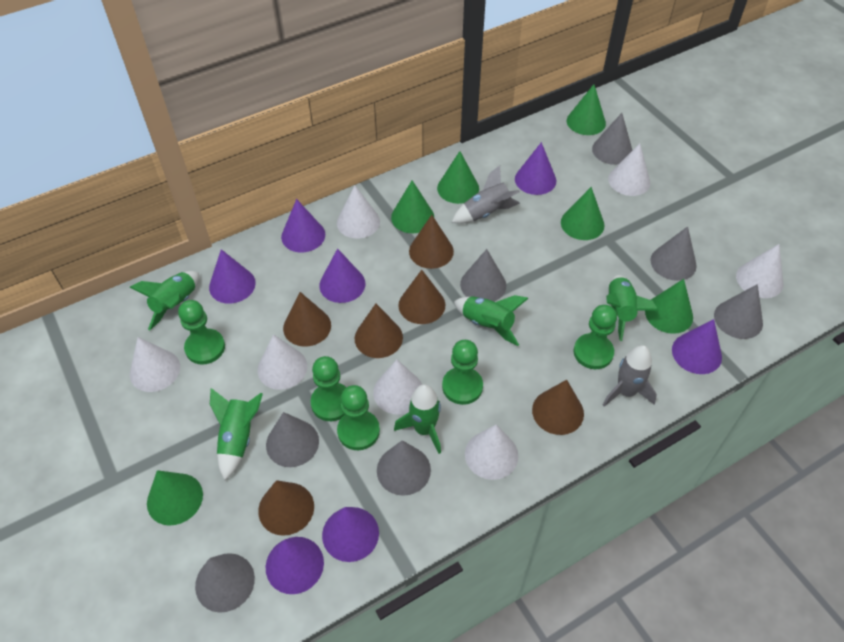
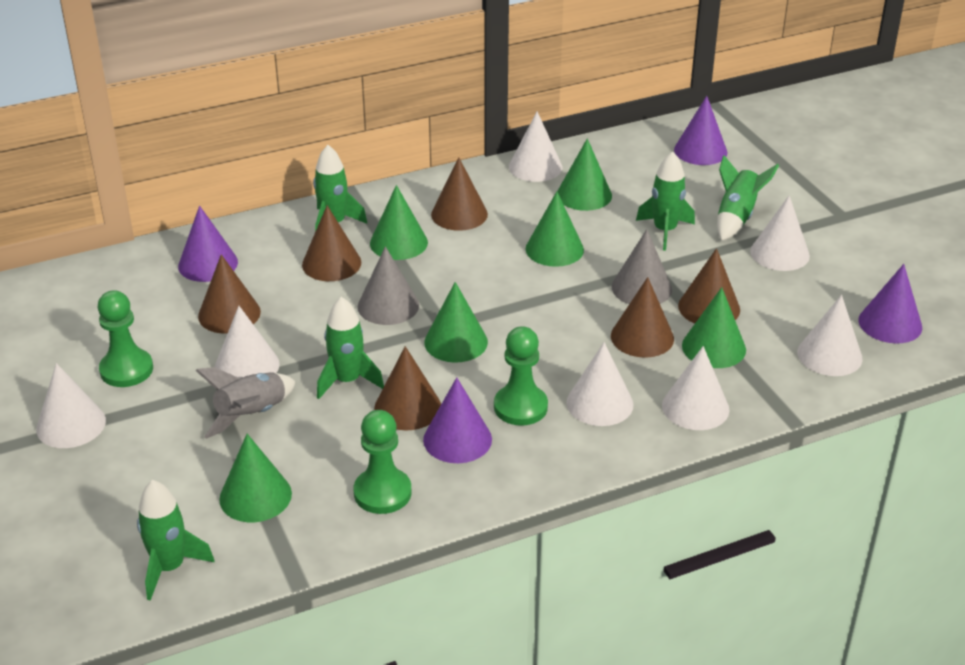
green pawn: 5 -> 3
grey cone: 7 -> 2
grey rocket: 2 -> 1
purple cone: 7 -> 4

